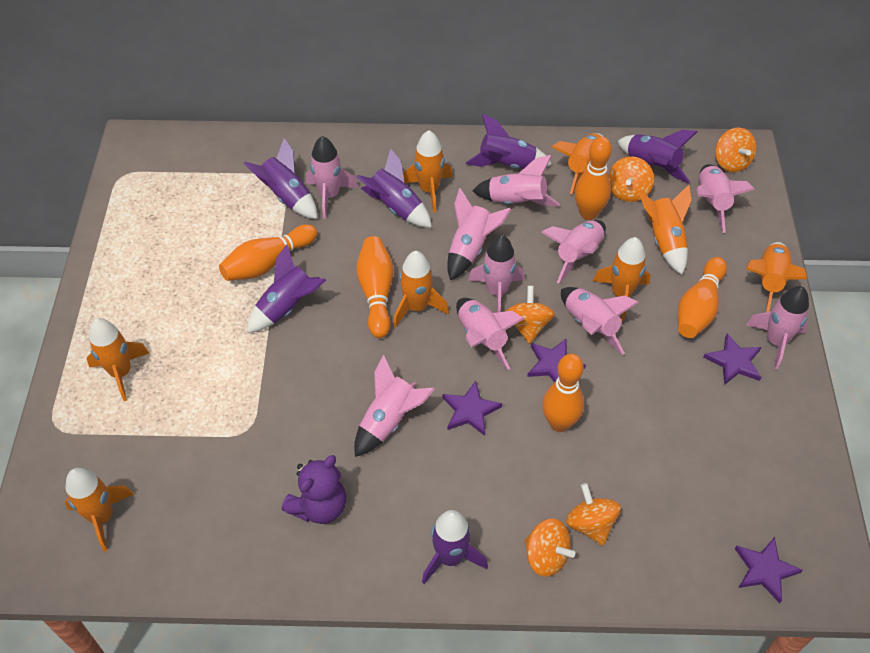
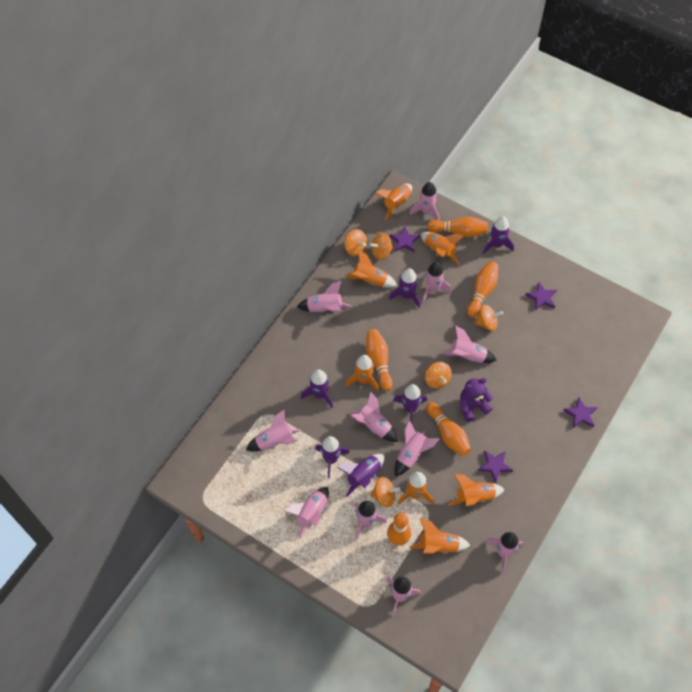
orange rocket: 8 -> 7
pink rocket: 10 -> 11

